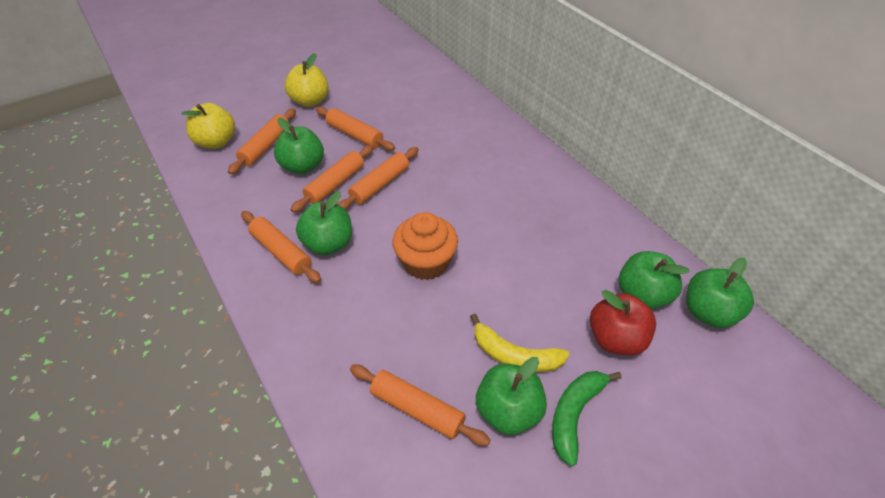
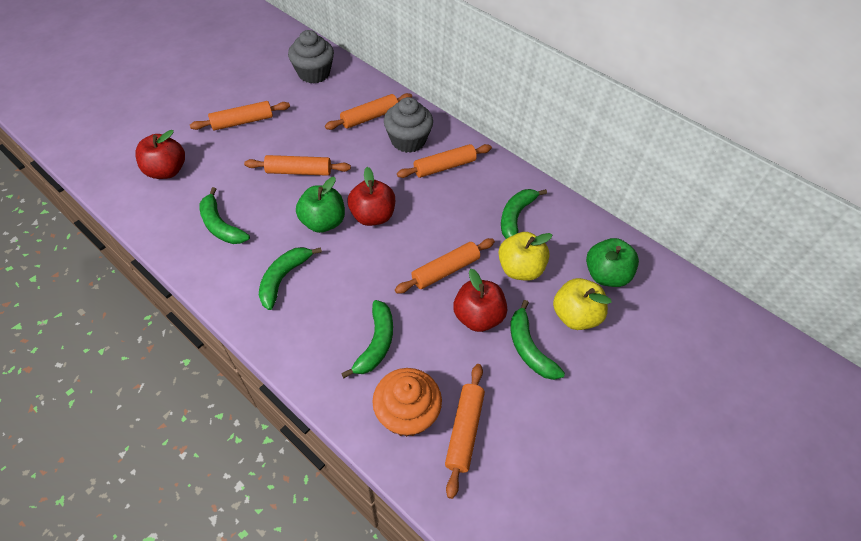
green apple: 5 -> 2
green banana: 1 -> 5
grey cupcake: 0 -> 2
red apple: 1 -> 3
yellow banana: 1 -> 0

